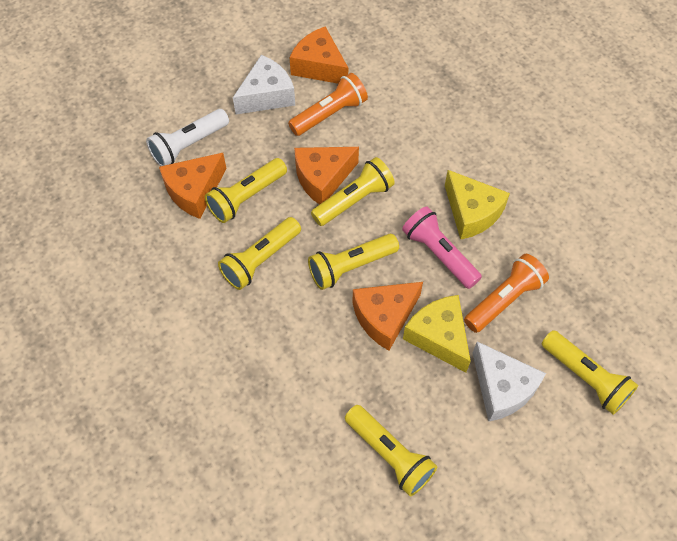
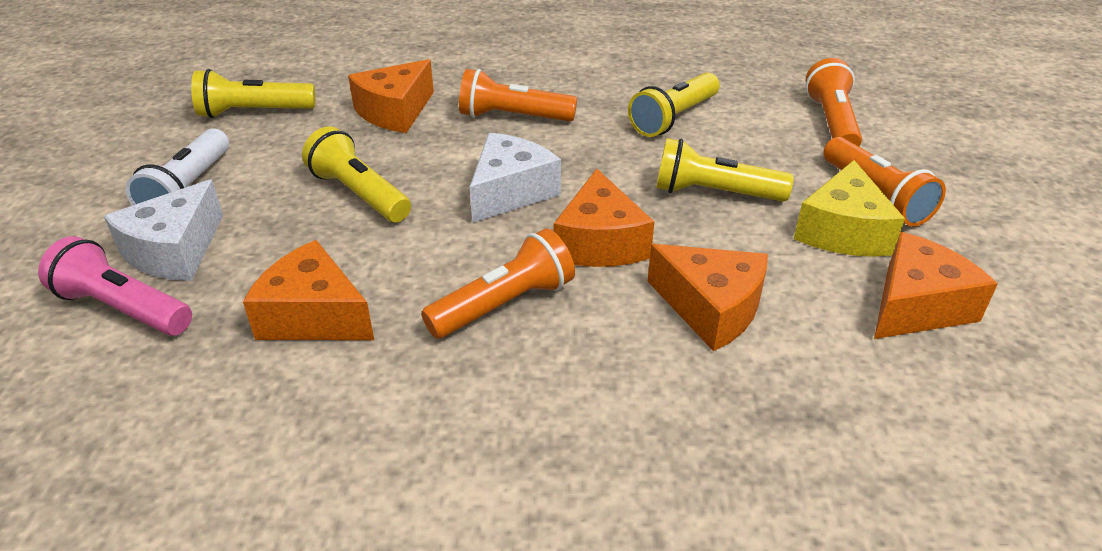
orange cheese: 4 -> 5
orange flashlight: 2 -> 4
yellow cheese: 2 -> 1
yellow flashlight: 6 -> 4

